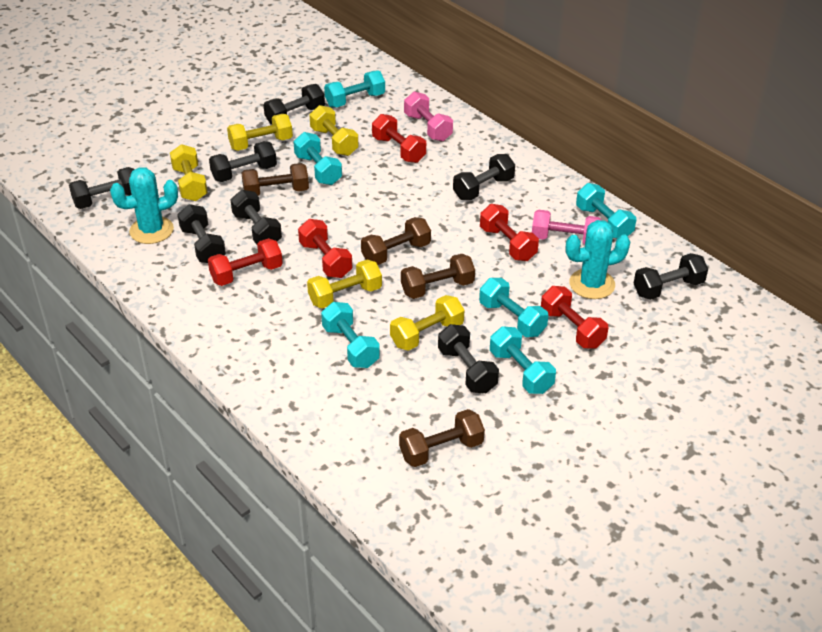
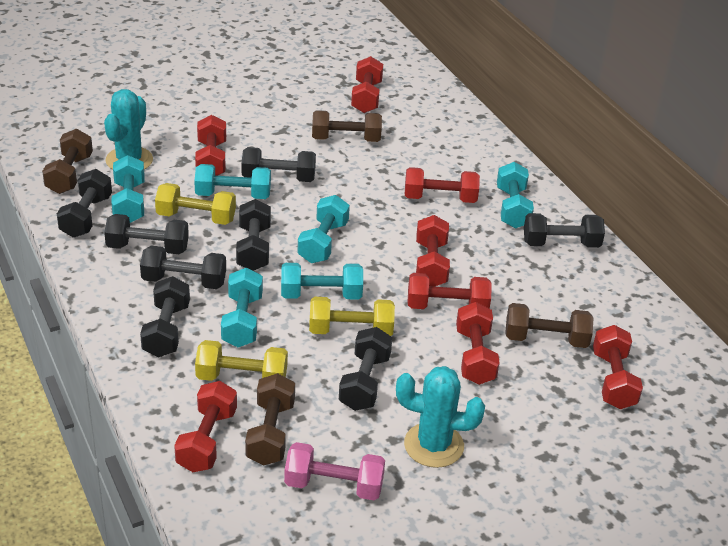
pink dumbbell: 2 -> 1
red dumbbell: 5 -> 8
yellow dumbbell: 5 -> 3

